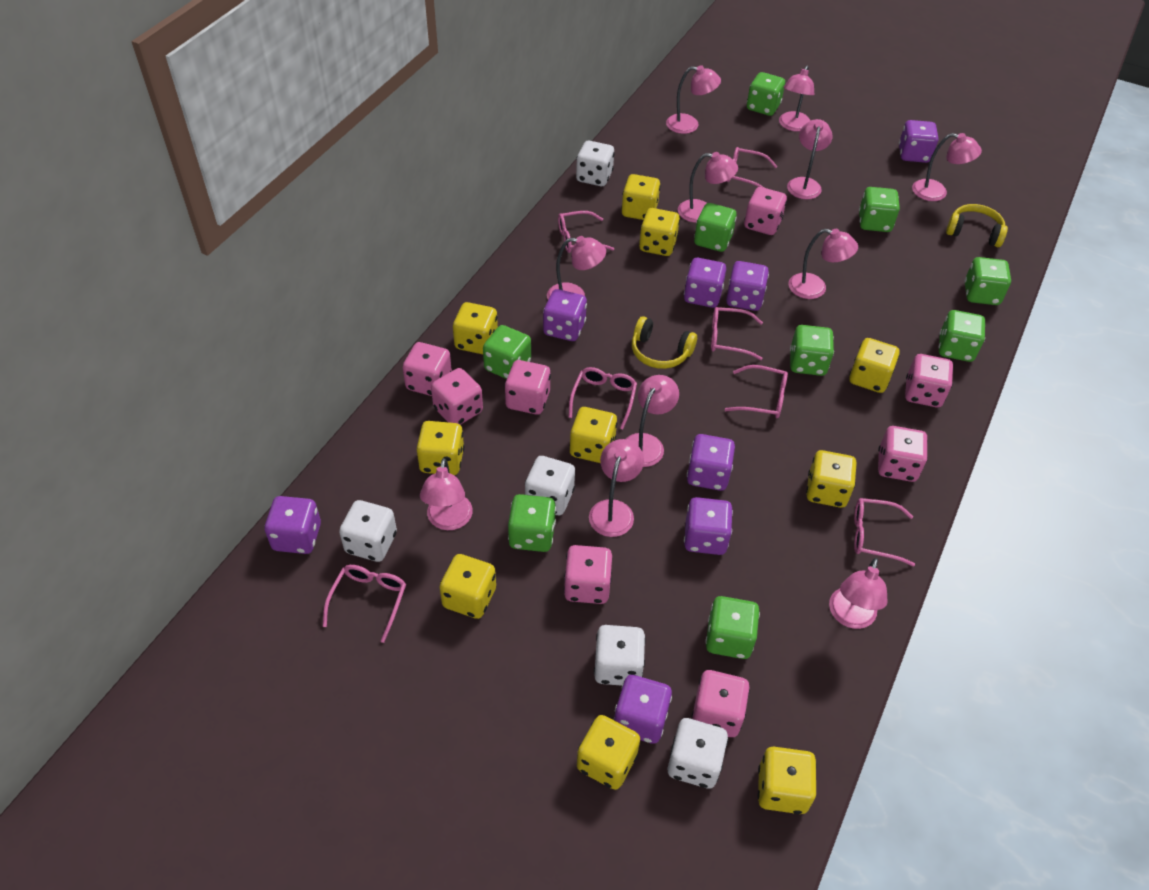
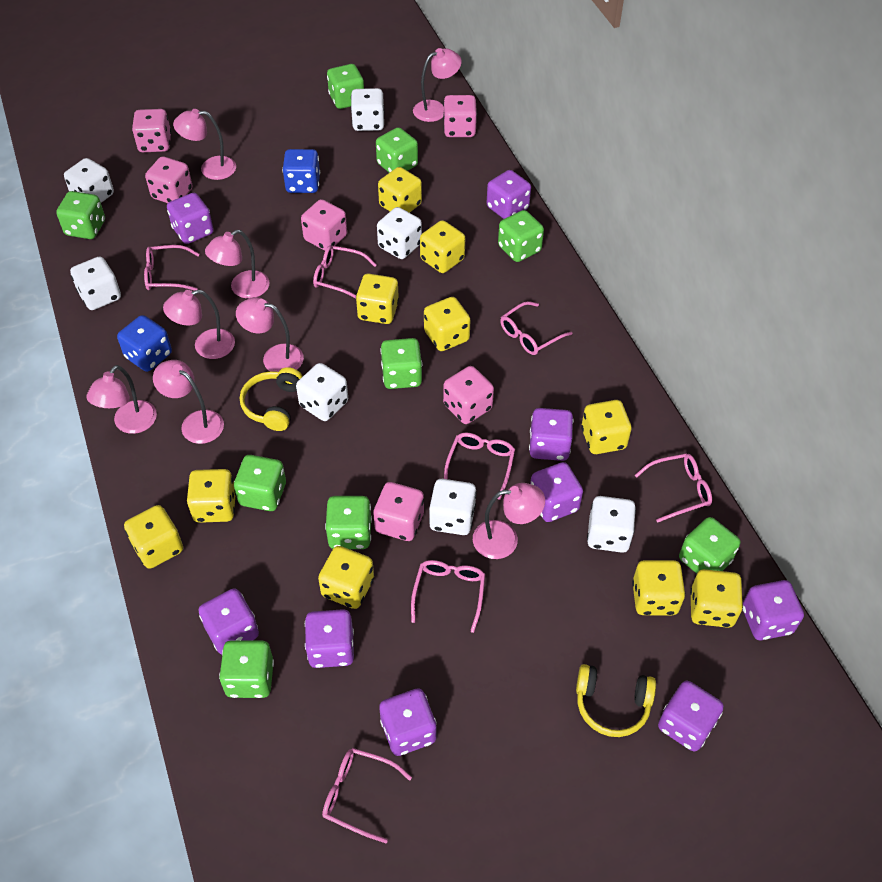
blue dice: 0 -> 2
pink dice: 8 -> 6
pink lamp: 11 -> 8
purple dice: 8 -> 9
white dice: 5 -> 7

